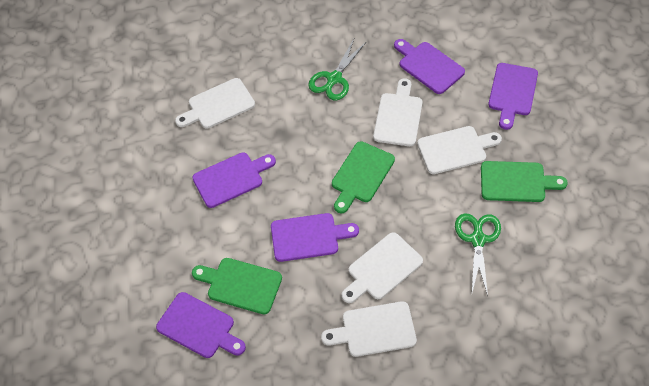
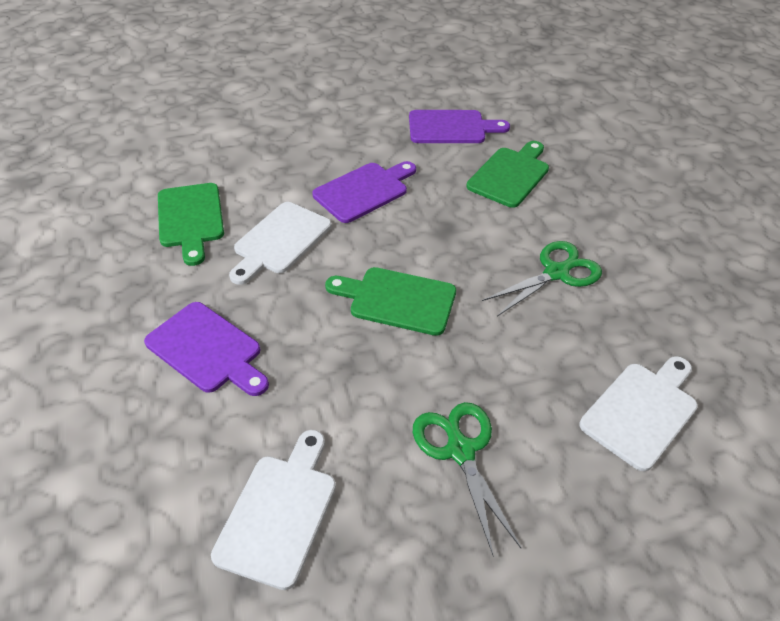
purple cutting board: 5 -> 3
white cutting board: 5 -> 3

